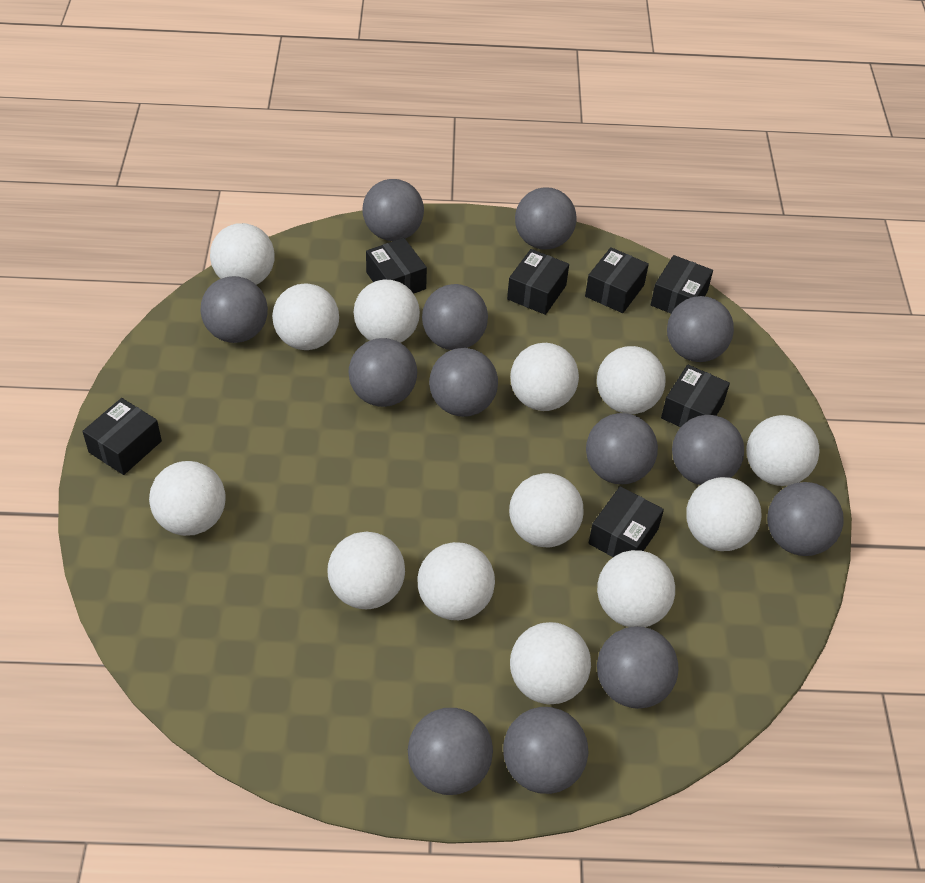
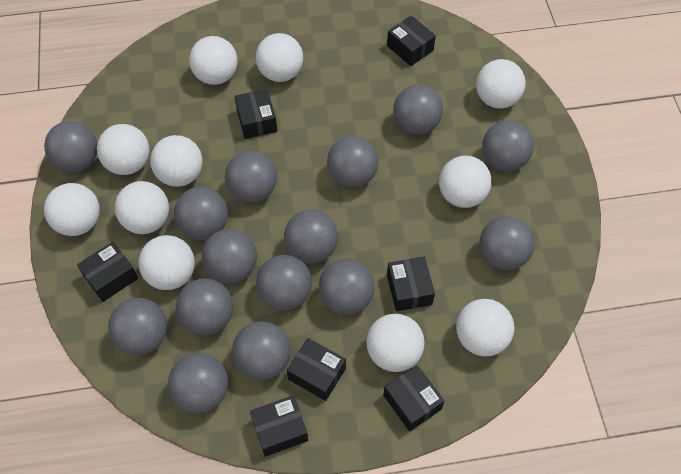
grey ball: 13 -> 15
white ball: 13 -> 11

